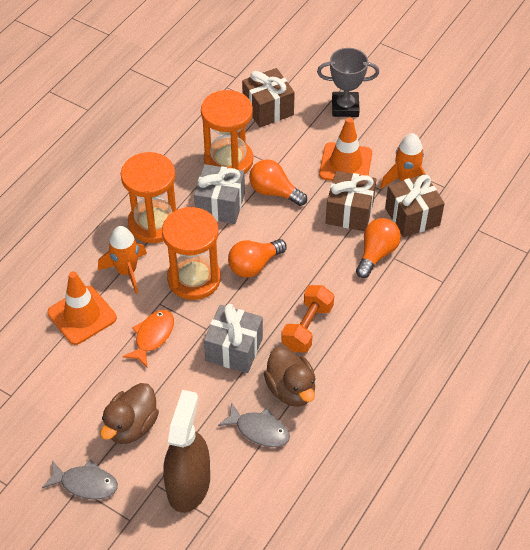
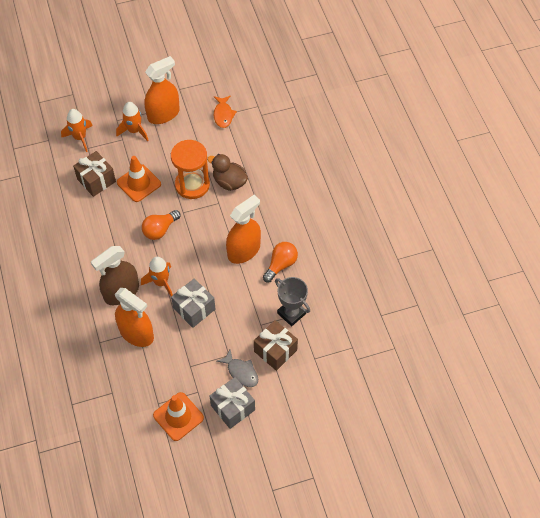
brown duck: 2 -> 1
brown gift: 3 -> 2
grey fish: 2 -> 1
orange dumbbell: 1 -> 0
orange hourglass: 3 -> 1
orange light bulb: 3 -> 2
orange rocket: 2 -> 3
orange spray bottle: 0 -> 3

